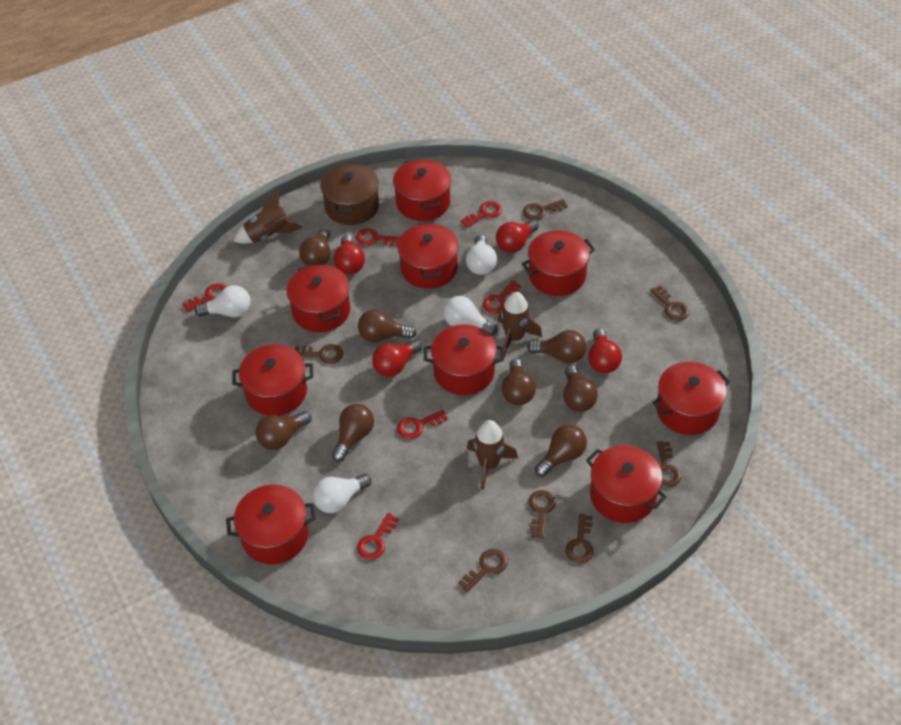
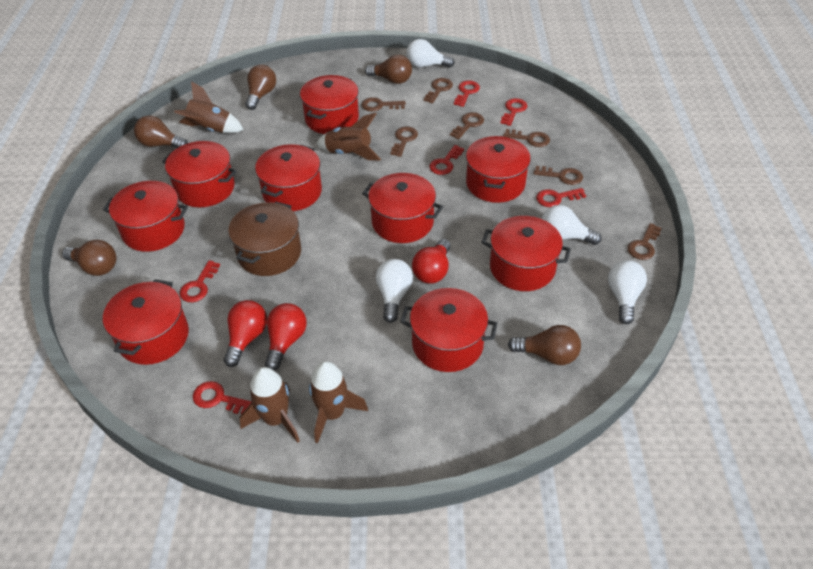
brown light bulb: 8 -> 5
brown rocket: 3 -> 4
red light bulb: 4 -> 3

